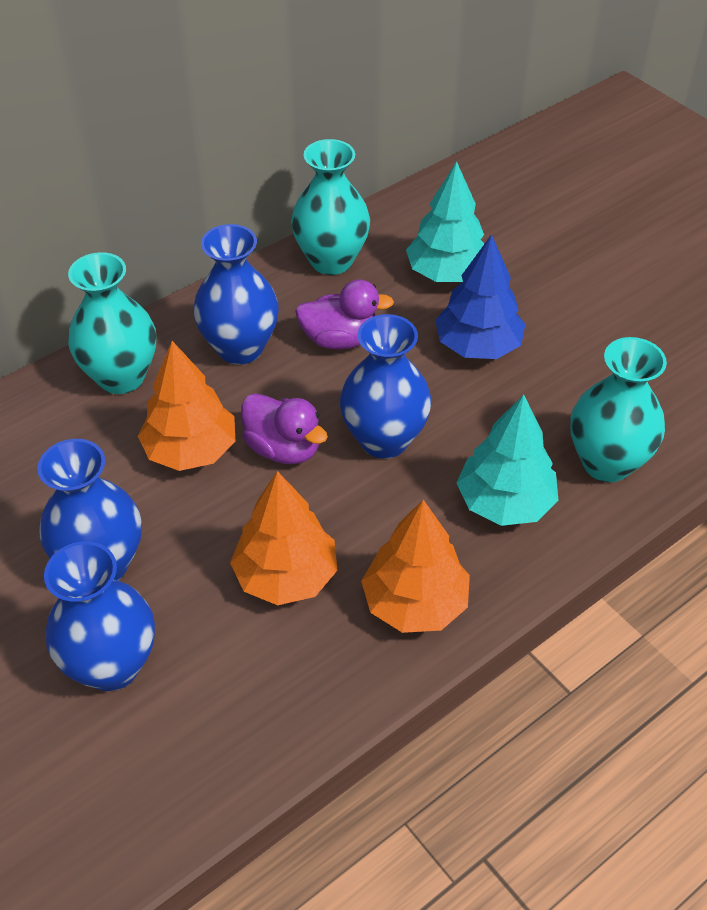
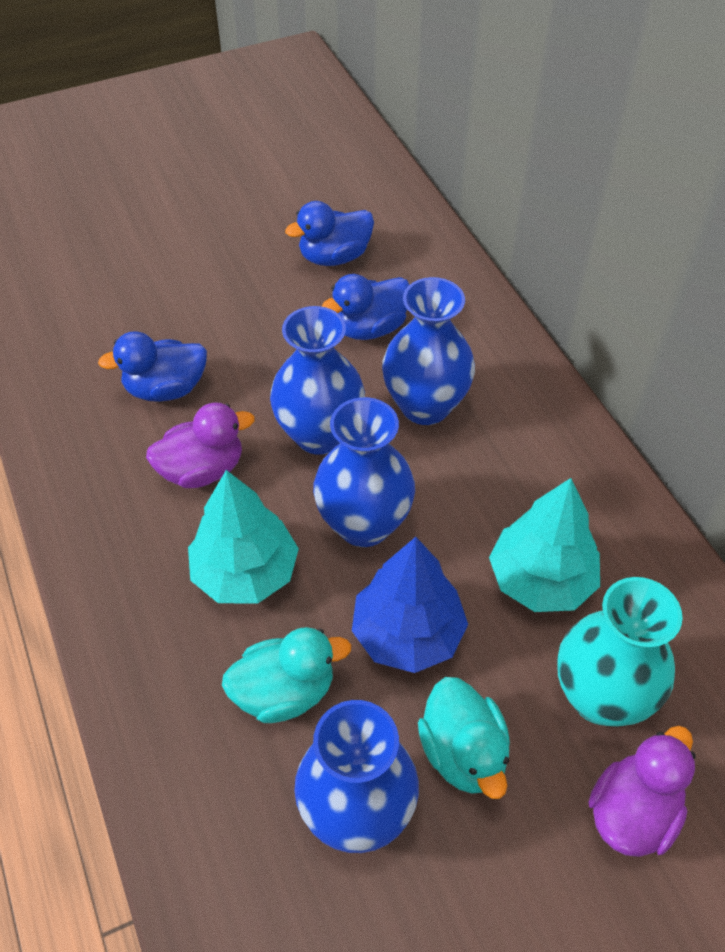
blue duck: 0 -> 3
orange tree: 3 -> 0
turquoise duck: 0 -> 2
turquoise vase: 3 -> 1

